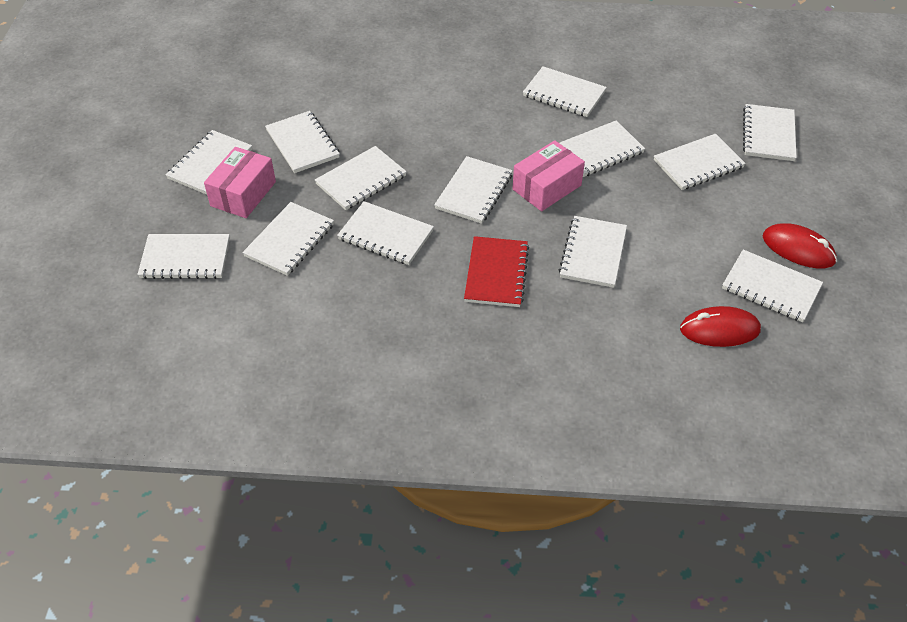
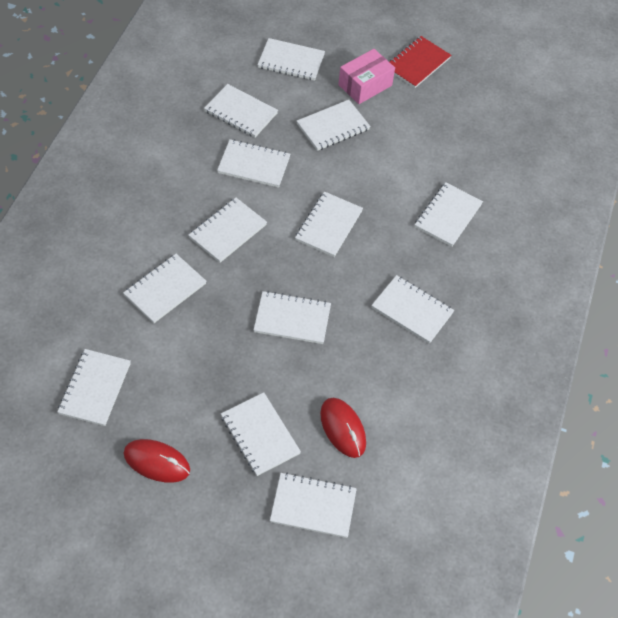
pink box: 2 -> 1

